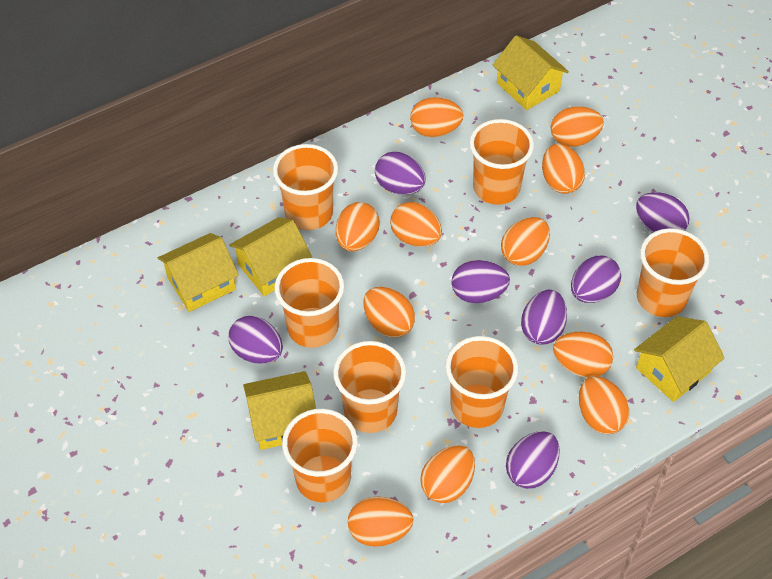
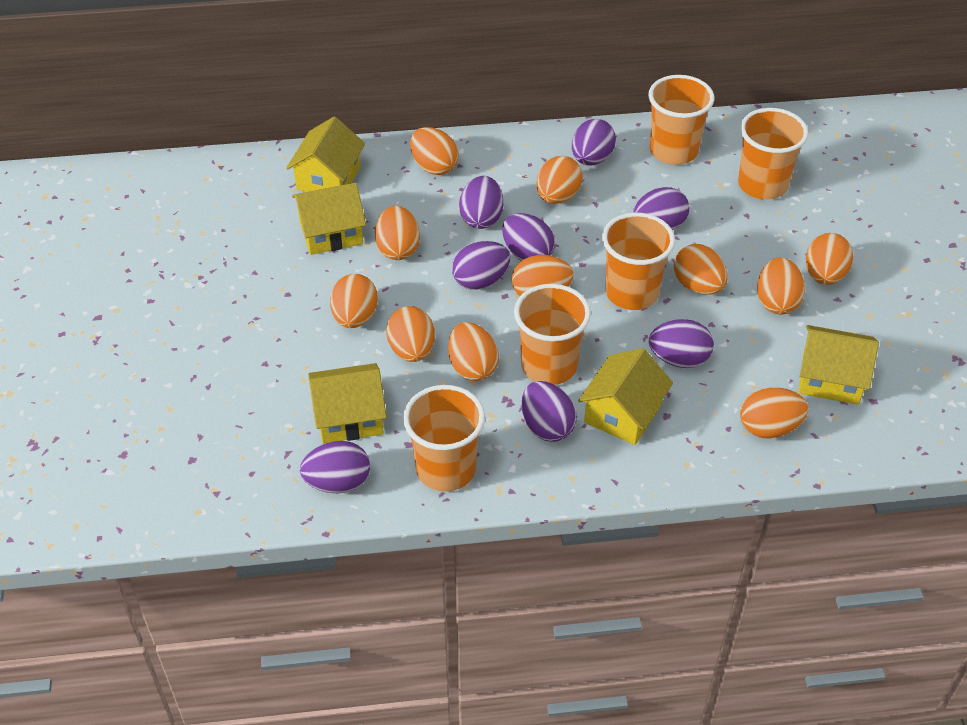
orange cup: 7 -> 5
purple egg: 7 -> 8

